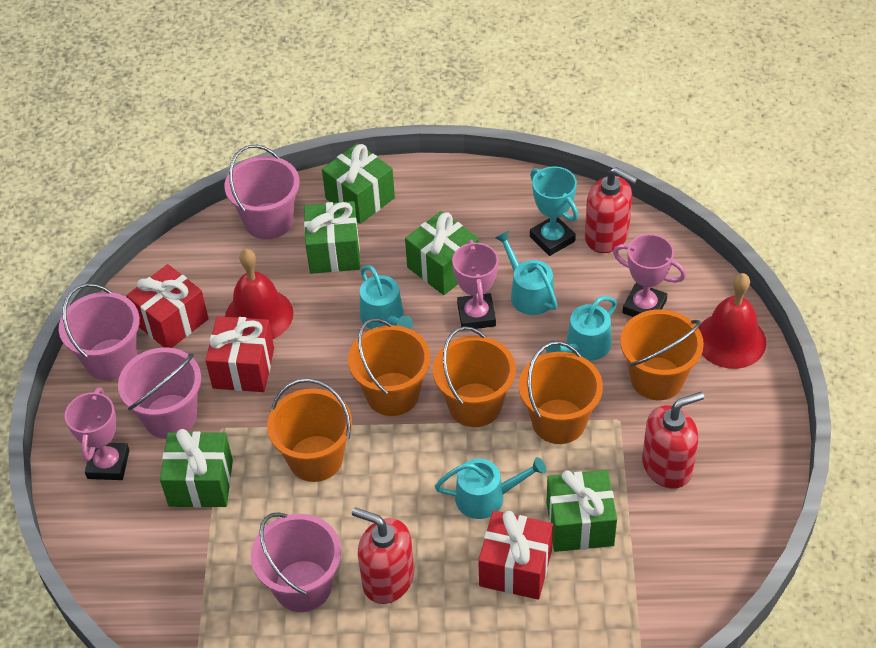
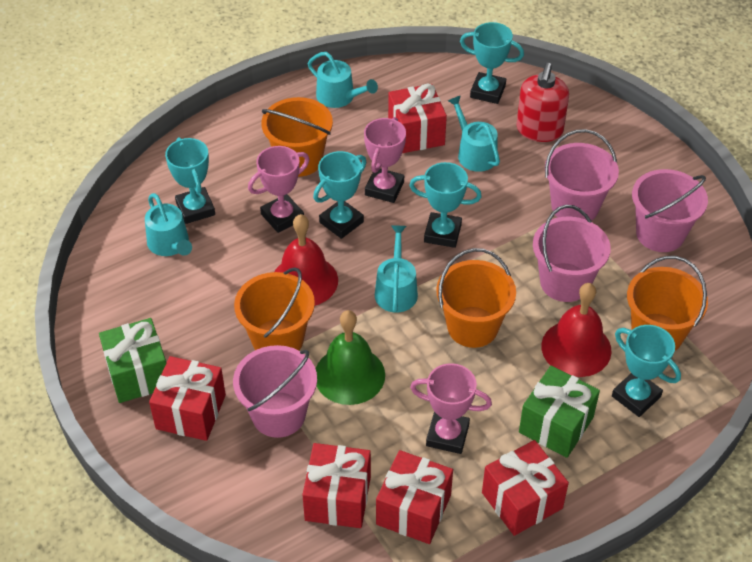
green bell: 0 -> 1
green gift: 5 -> 2
orange bucket: 5 -> 4
red gift: 3 -> 5
red soap dispenser: 3 -> 1
turquoise trophy: 1 -> 5

